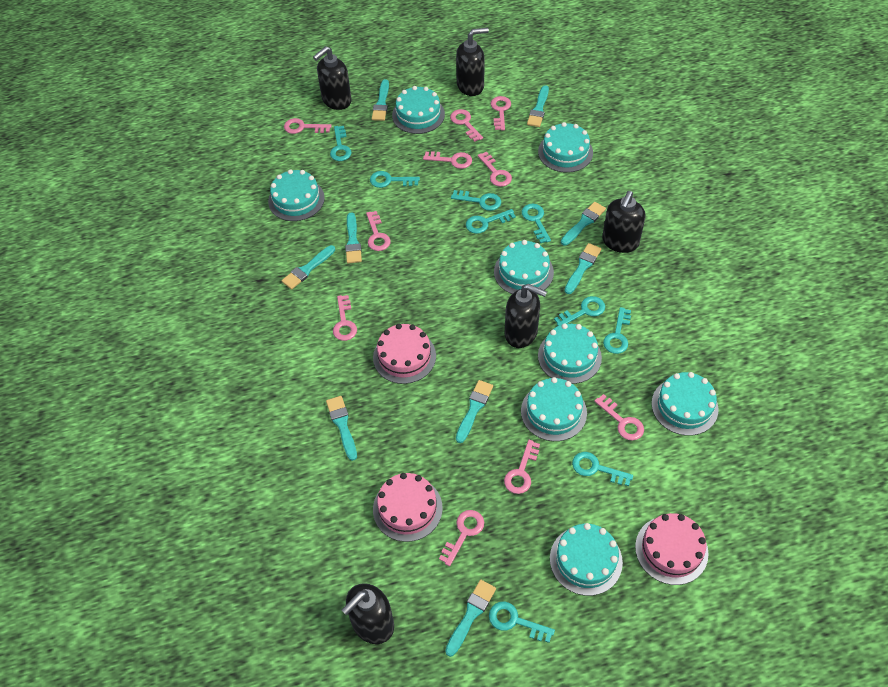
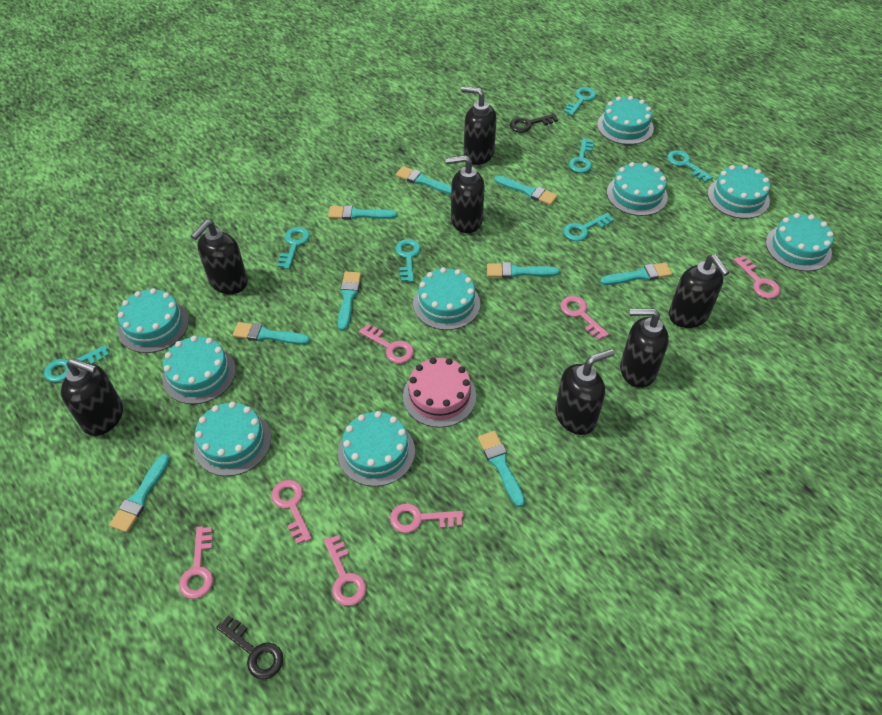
black key: 0 -> 2
black soap dispenser: 5 -> 7
pink cake: 3 -> 1
pink key: 10 -> 7
turquoise cake: 8 -> 9
turquoise key: 9 -> 7

